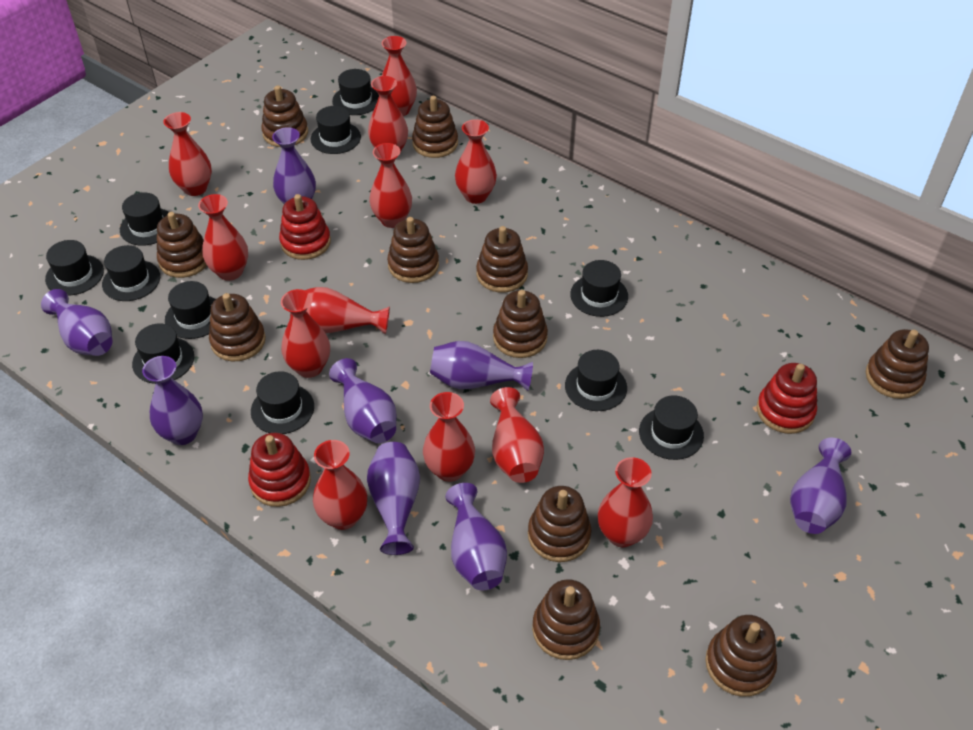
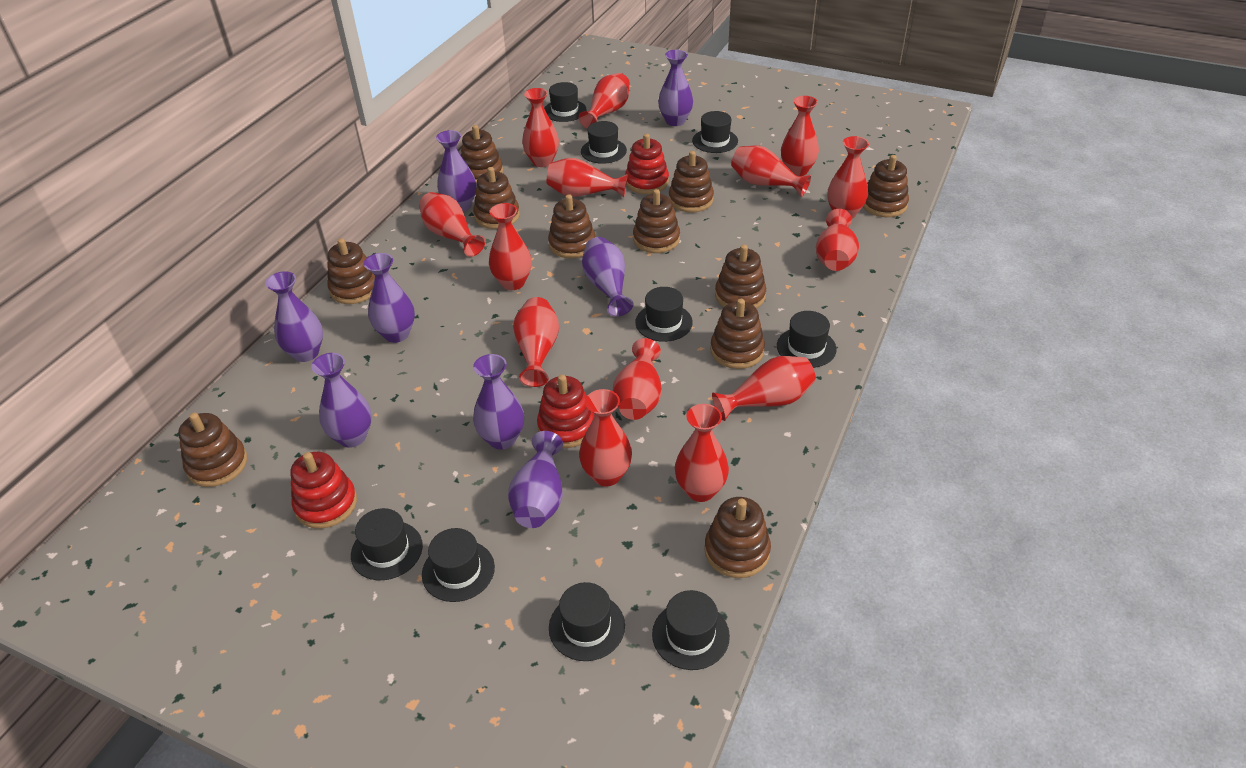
black hat: 11 -> 9
red vase: 12 -> 14

